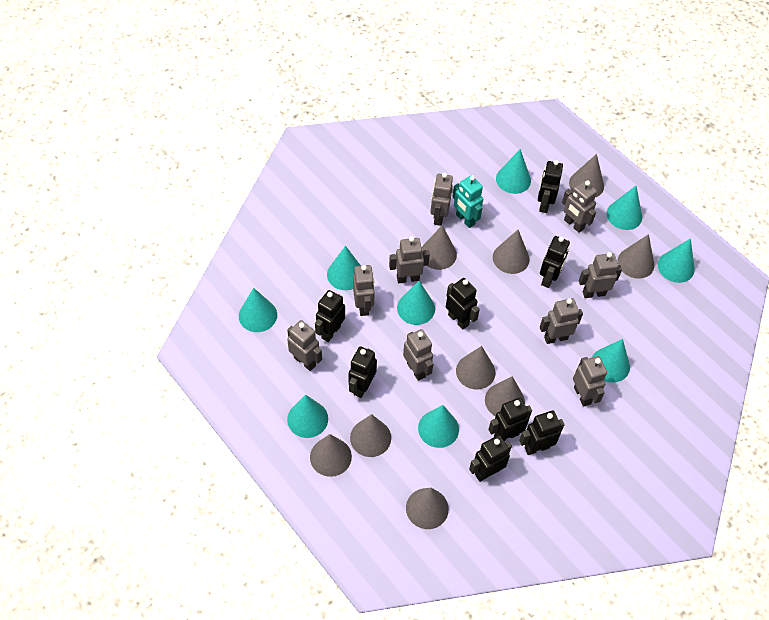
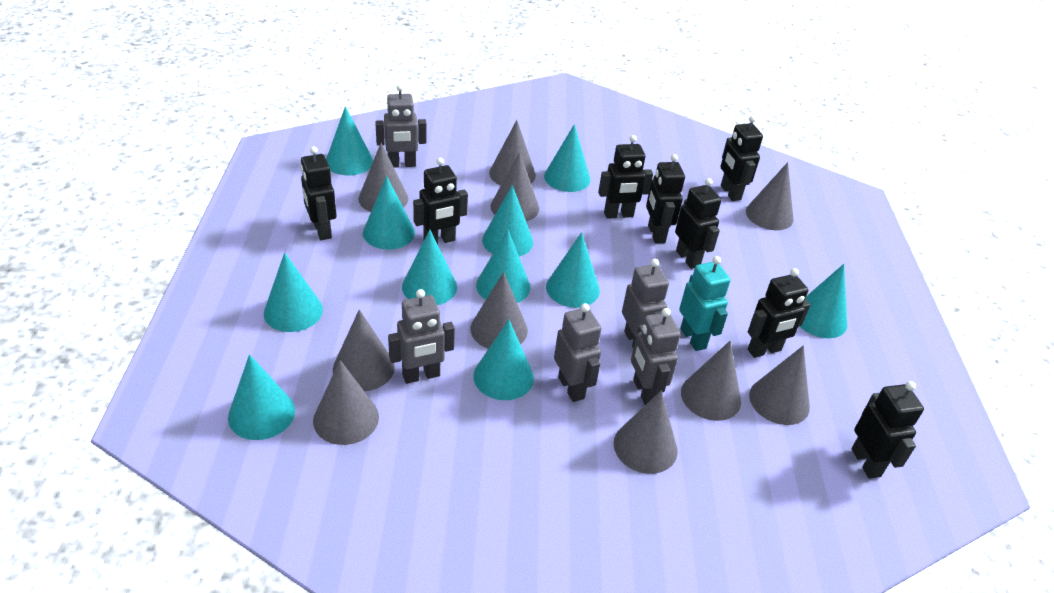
grey cone: 9 -> 10
grey robot: 9 -> 5
turquoise cone: 9 -> 11

